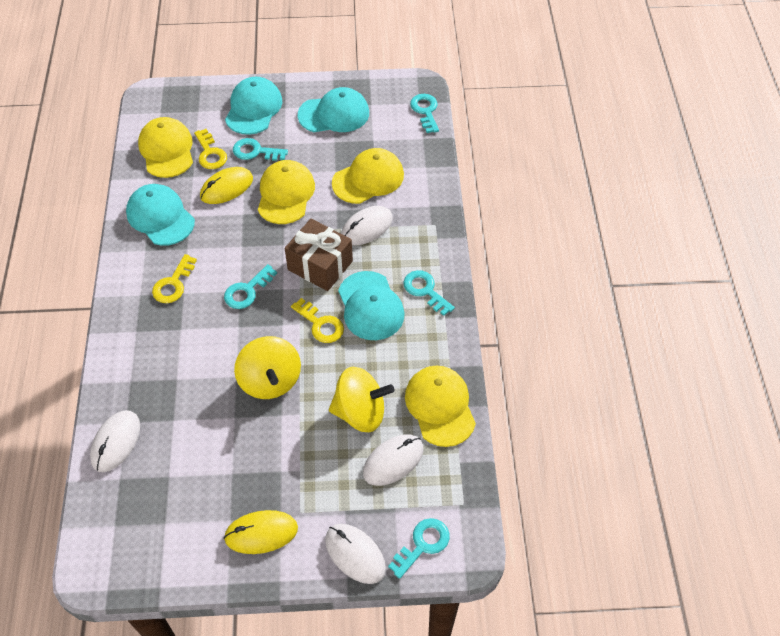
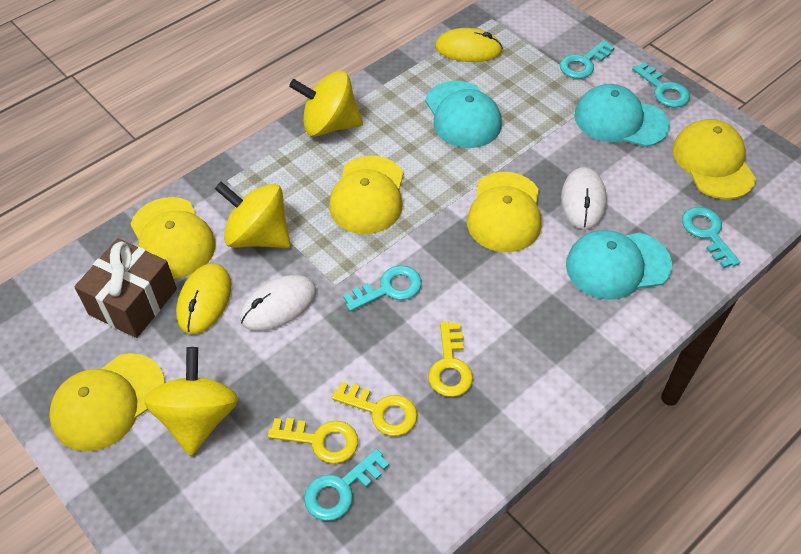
turquoise cap: 4 -> 3
white mouse: 4 -> 2
yellow cap: 4 -> 5
yellow spinning top: 2 -> 3

